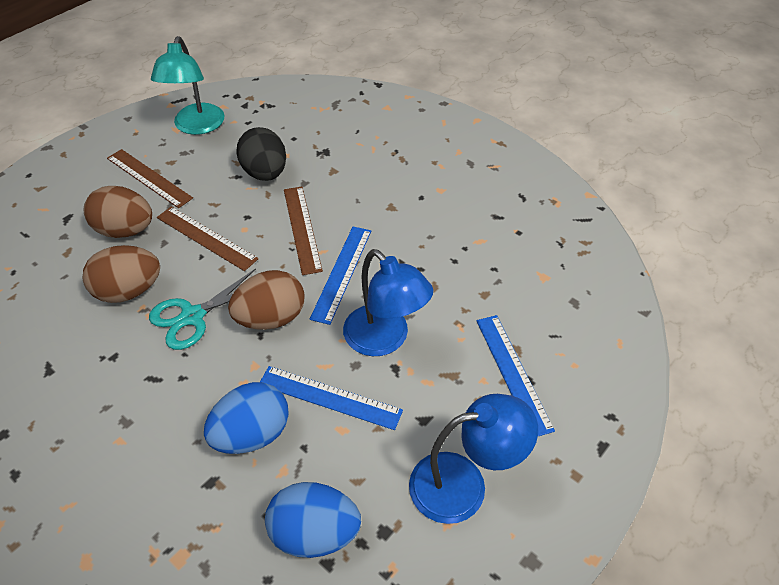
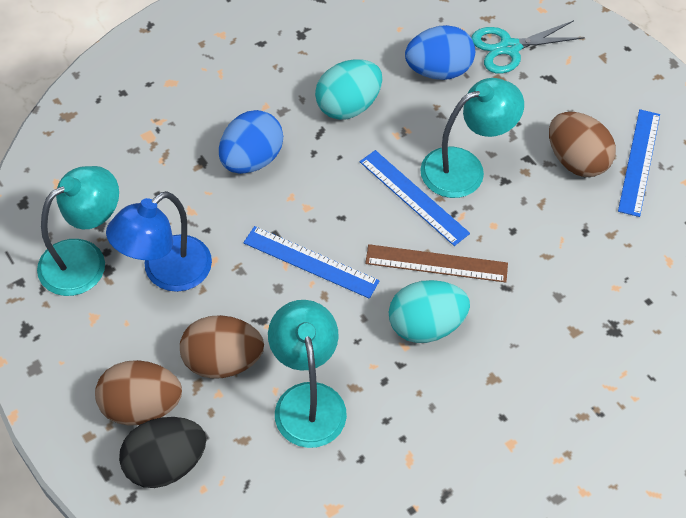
blue lamp: 2 -> 1
brown ruler: 3 -> 1
turquoise egg: 0 -> 2
turquoise lamp: 1 -> 3

